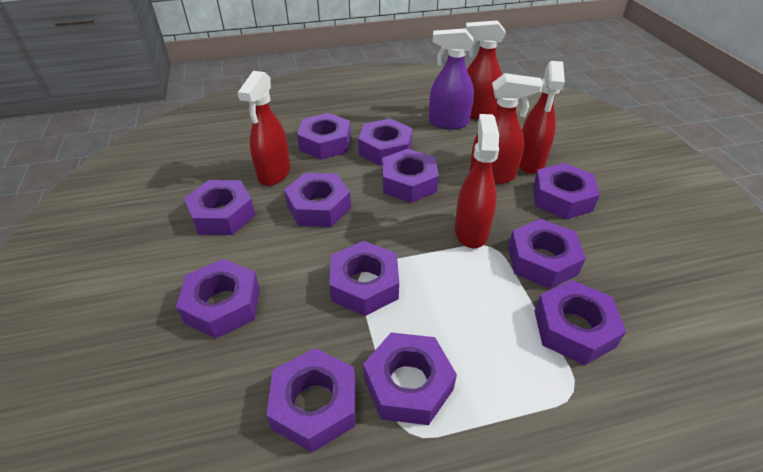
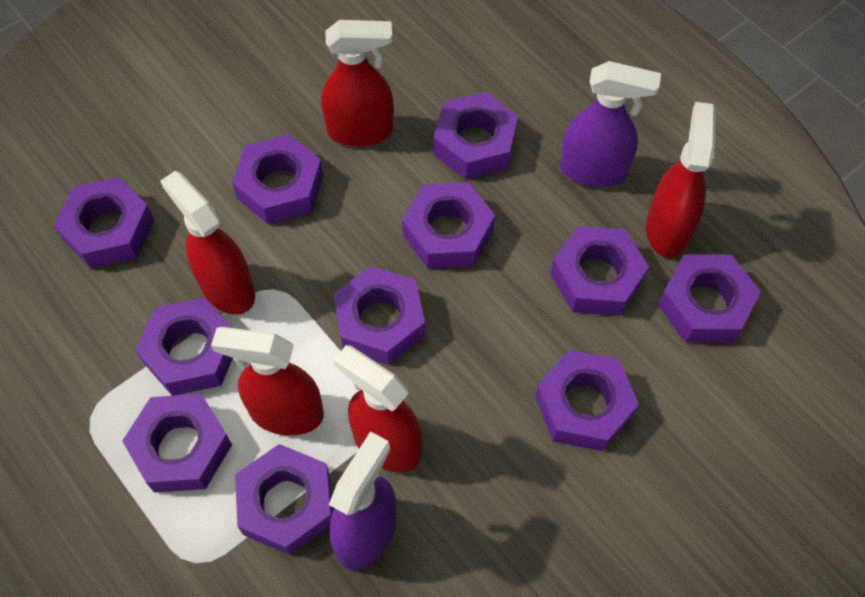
purple nut: 12 -> 11
purple spray bottle: 1 -> 2

